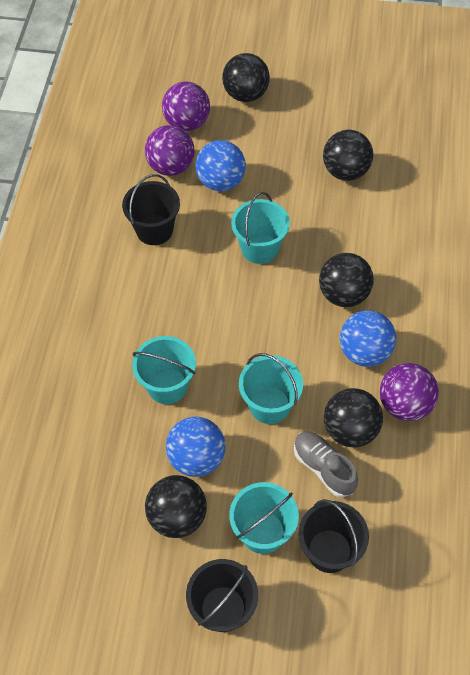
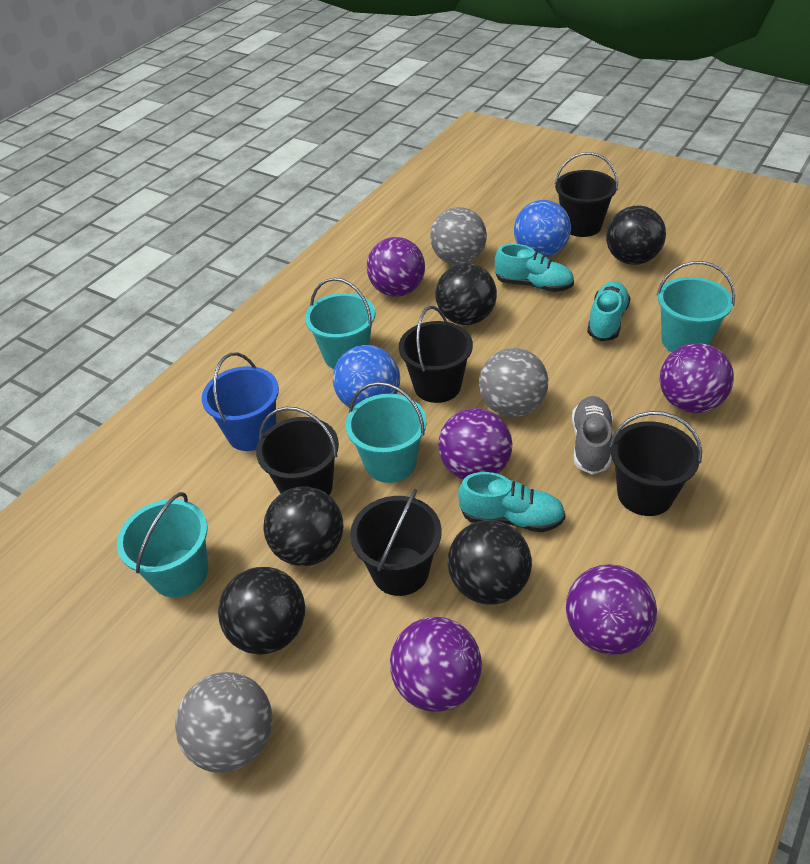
black bucket: 3 -> 5
blue ball: 3 -> 2
blue bucket: 0 -> 1
grey ball: 0 -> 3
purple ball: 3 -> 5
turquoise shoe: 0 -> 3

